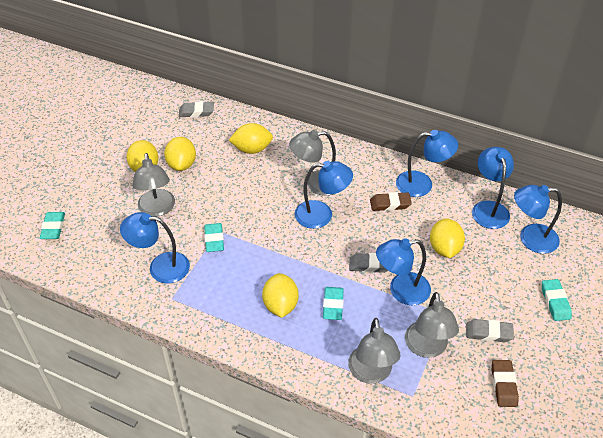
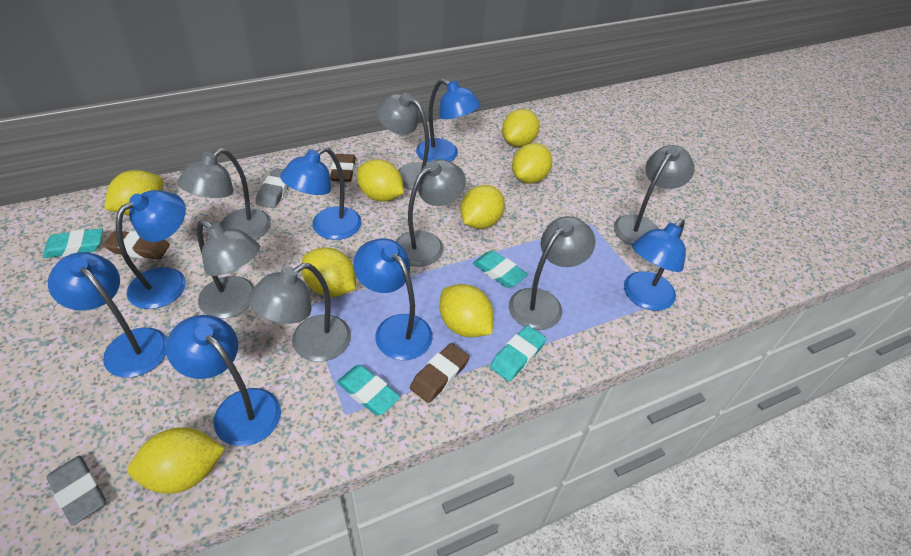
blue lamp: 6 -> 7
brown eraser: 2 -> 3
grey eraser: 3 -> 2
grey lamp: 4 -> 7
yellow lemon: 5 -> 8

